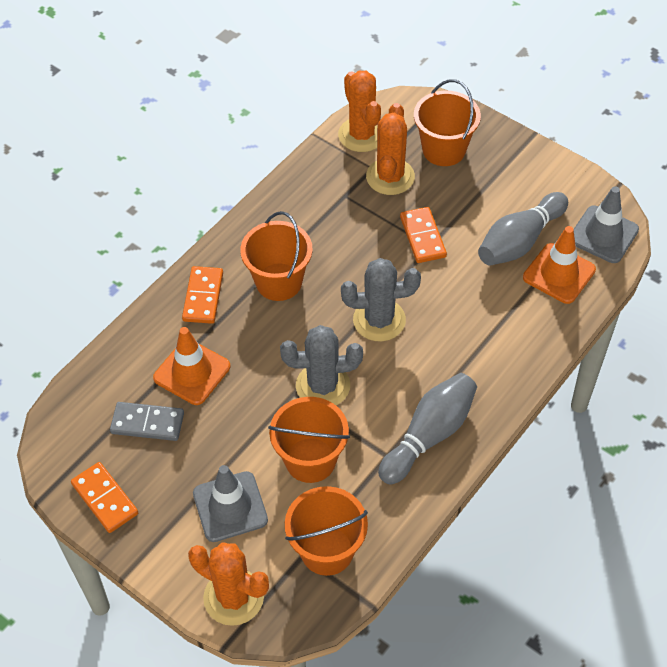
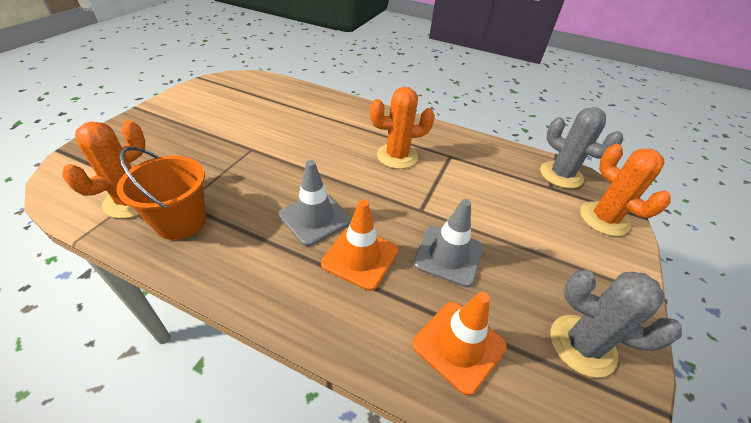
grey bowling pin: 2 -> 0
grey domino: 1 -> 0
orange bucket: 4 -> 1
orange domino: 3 -> 0

